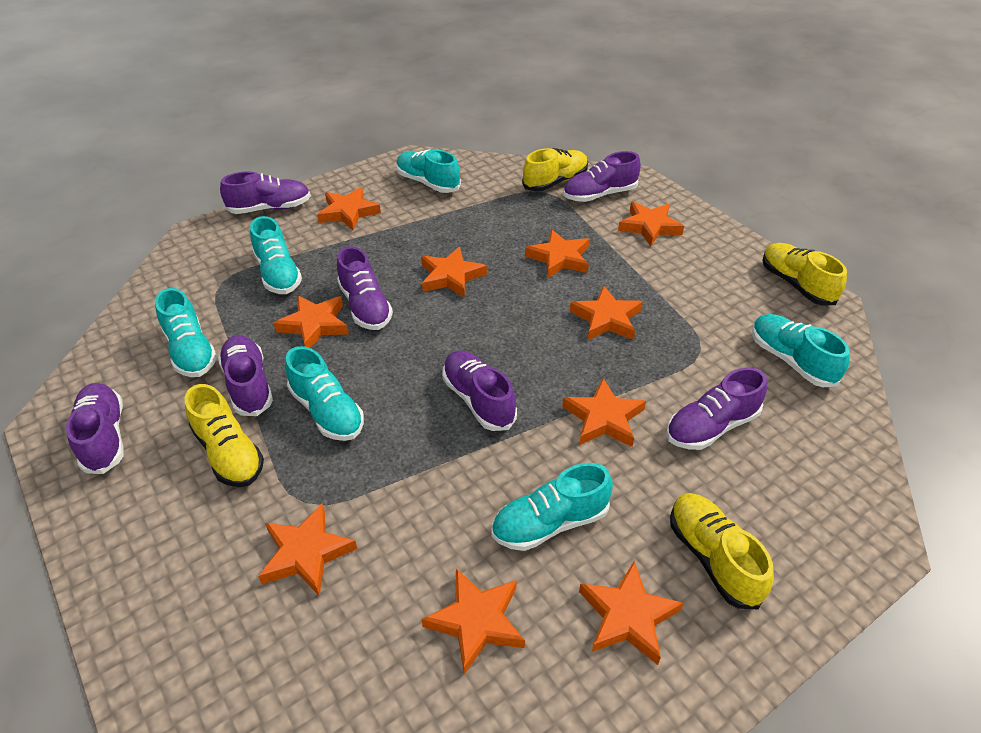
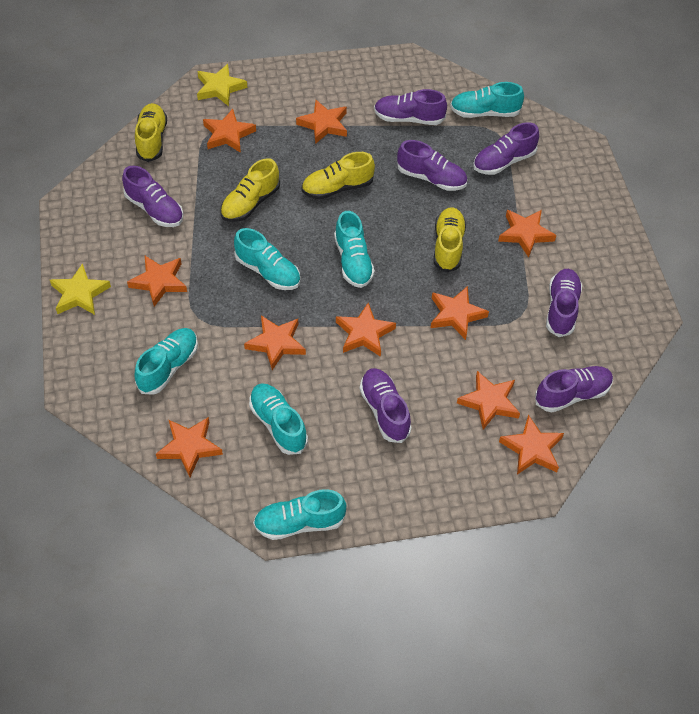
yellow star: 0 -> 2

